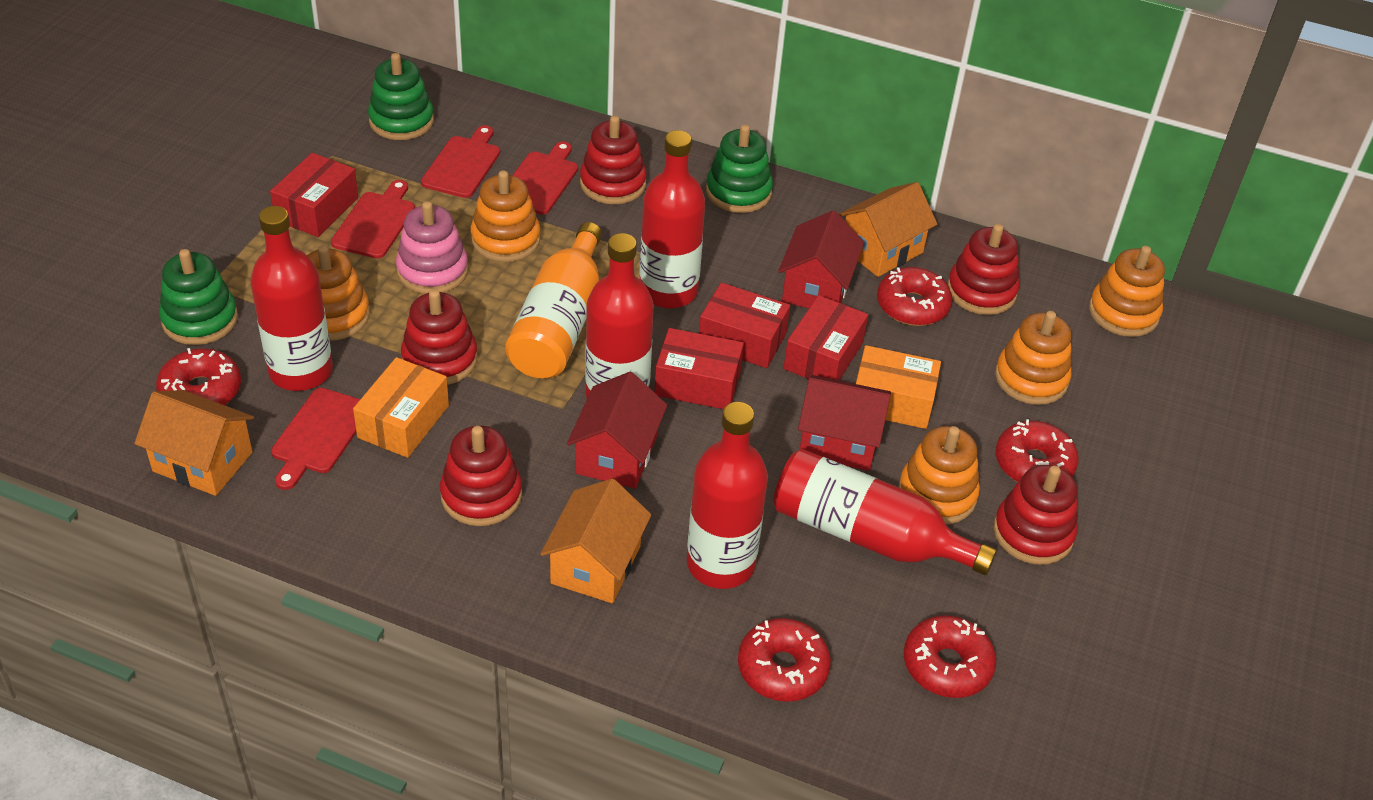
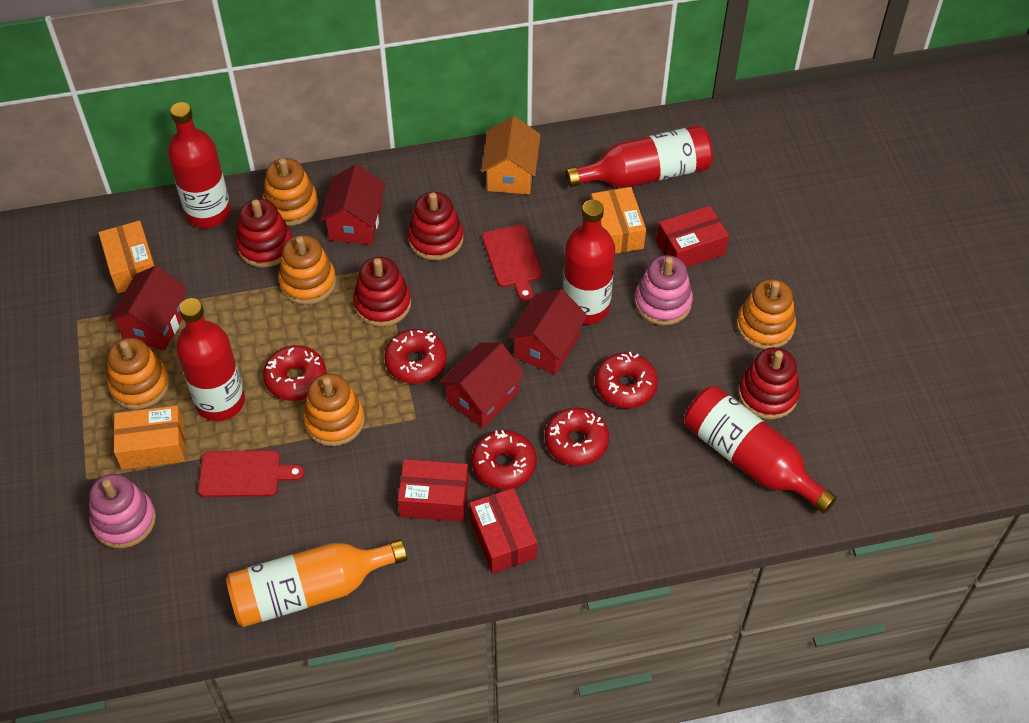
green stacking toy: 3 -> 0
orange box: 2 -> 3
orange house: 3 -> 1
pink stacking toy: 1 -> 2
red box: 4 -> 3
red cutting board: 4 -> 2
red house: 3 -> 4
red stacking toy: 5 -> 4

